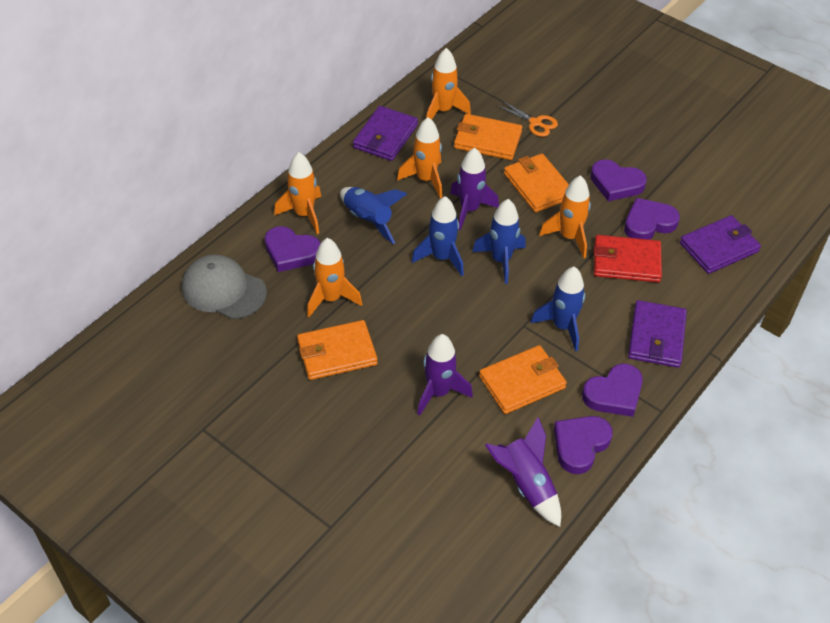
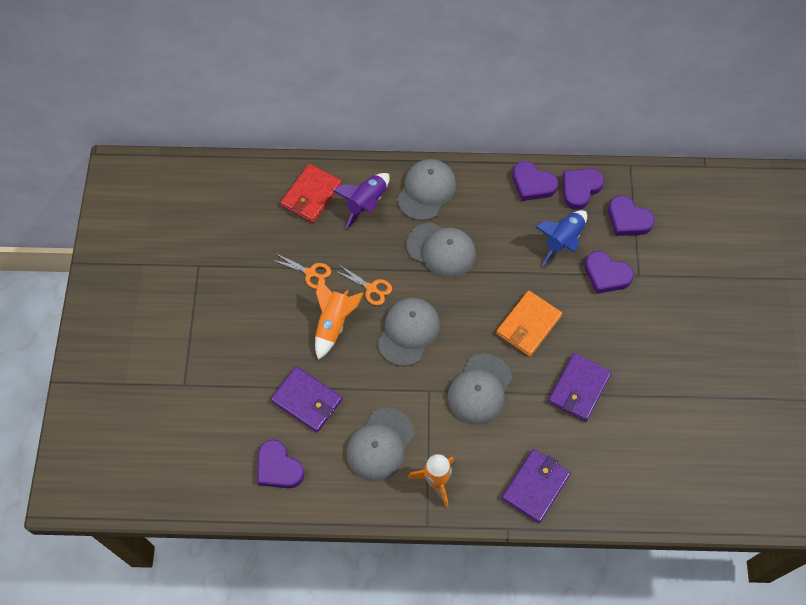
blue rocket: 4 -> 1
grey cap: 1 -> 5
orange rocket: 5 -> 2
orange scissors: 1 -> 2
orange wallet: 4 -> 1
purple rocket: 3 -> 1

